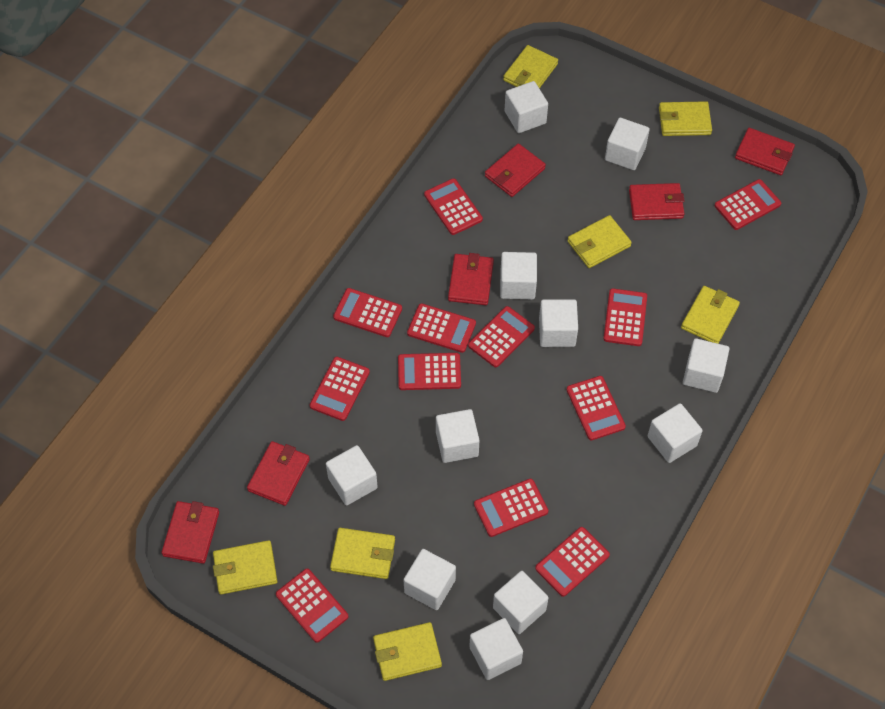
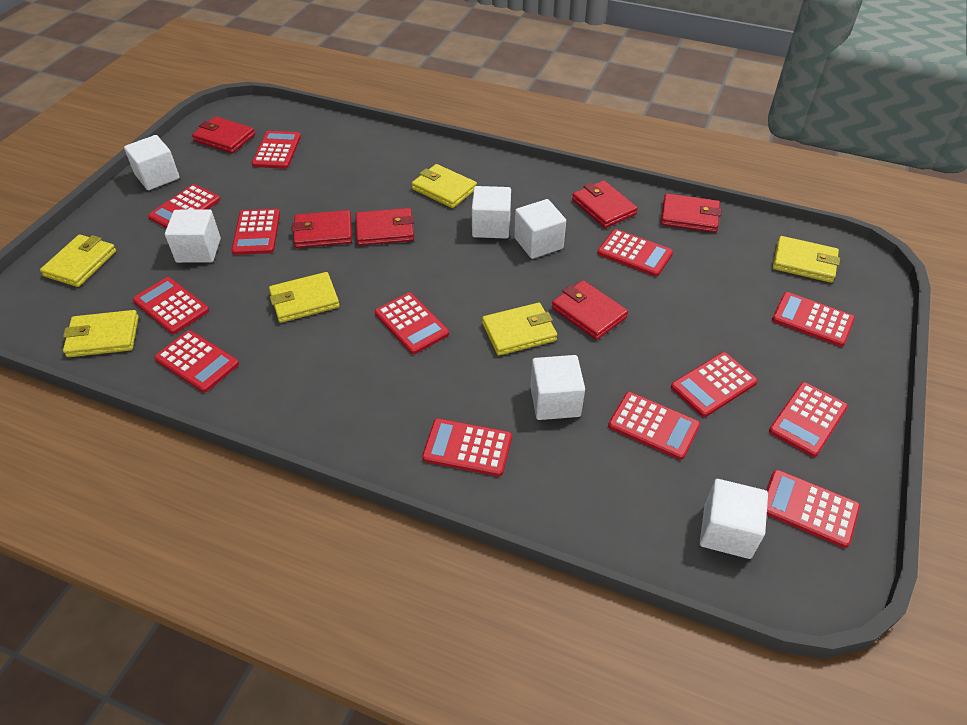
red calculator: 12 -> 13
white cube: 11 -> 6
yellow wallet: 7 -> 6

